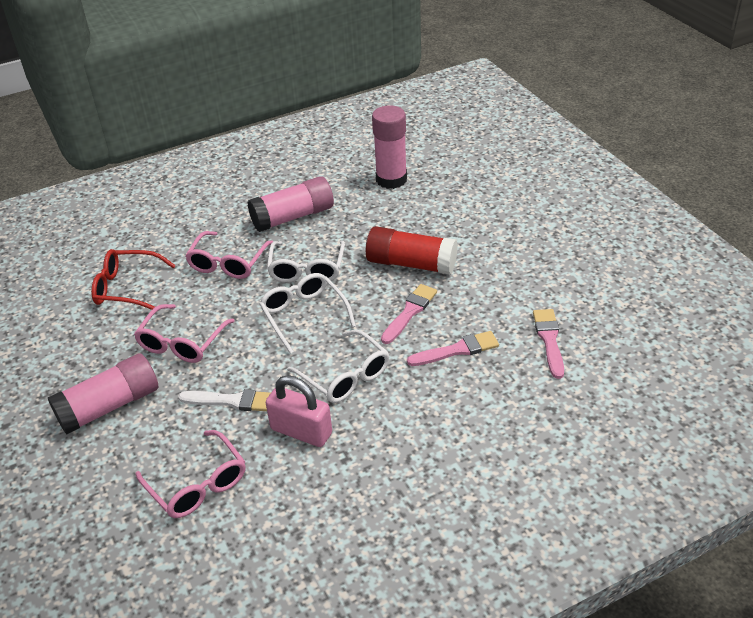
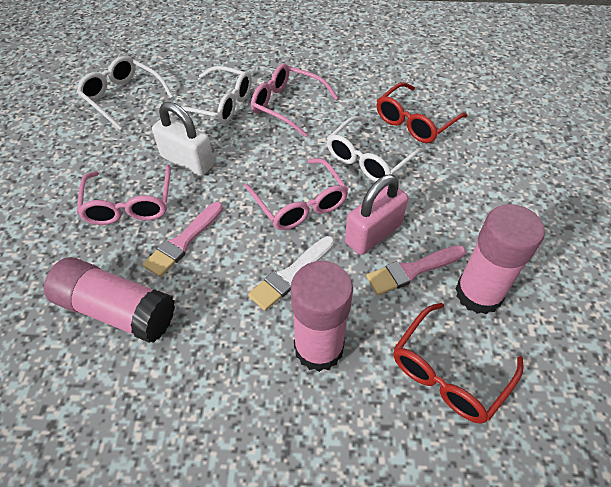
pink brush: 3 -> 2
red glasses: 1 -> 2
red glue stick: 1 -> 0
white padlock: 0 -> 1

